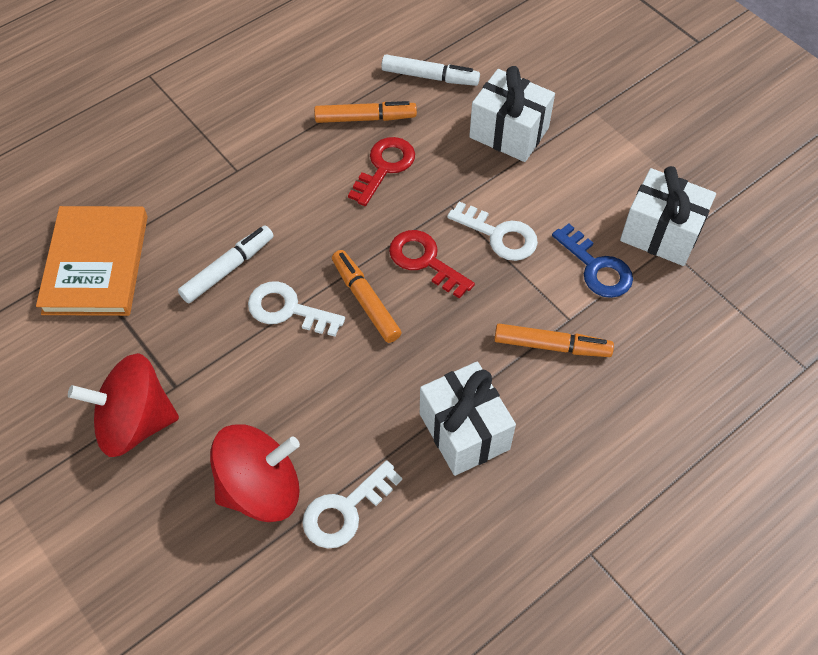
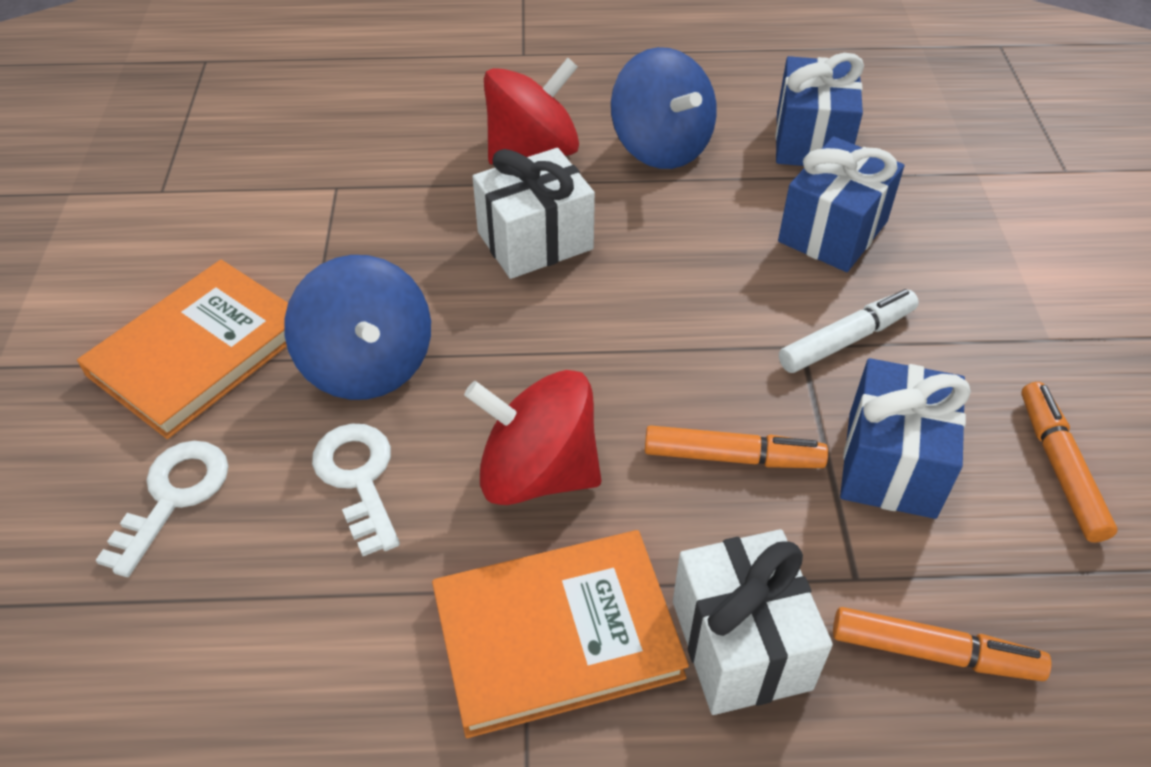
blue gift: 0 -> 3
blue key: 1 -> 0
blue spinning top: 0 -> 2
orange book: 1 -> 2
red key: 2 -> 0
white gift: 3 -> 2
white key: 3 -> 2
white marker: 2 -> 1

